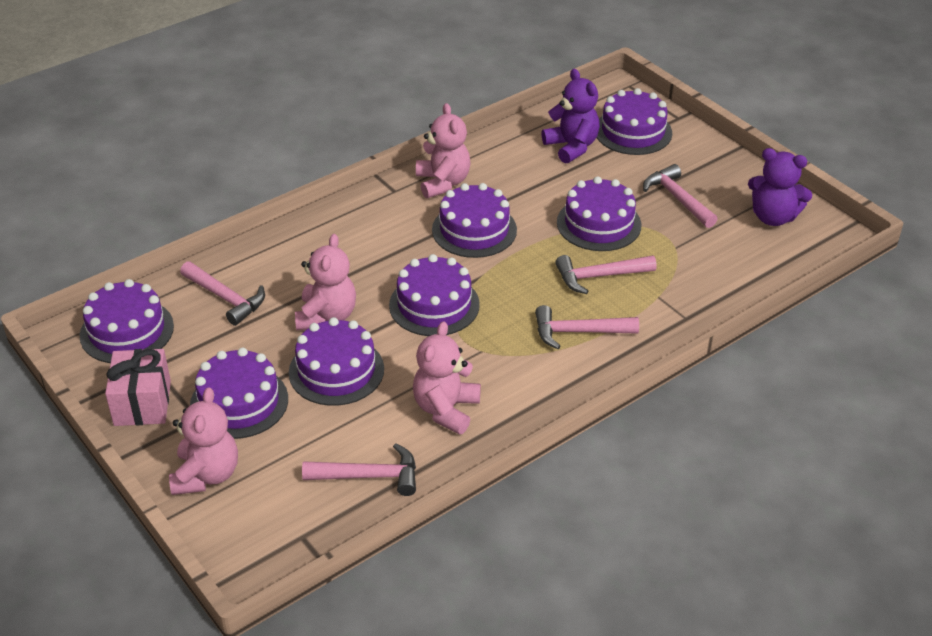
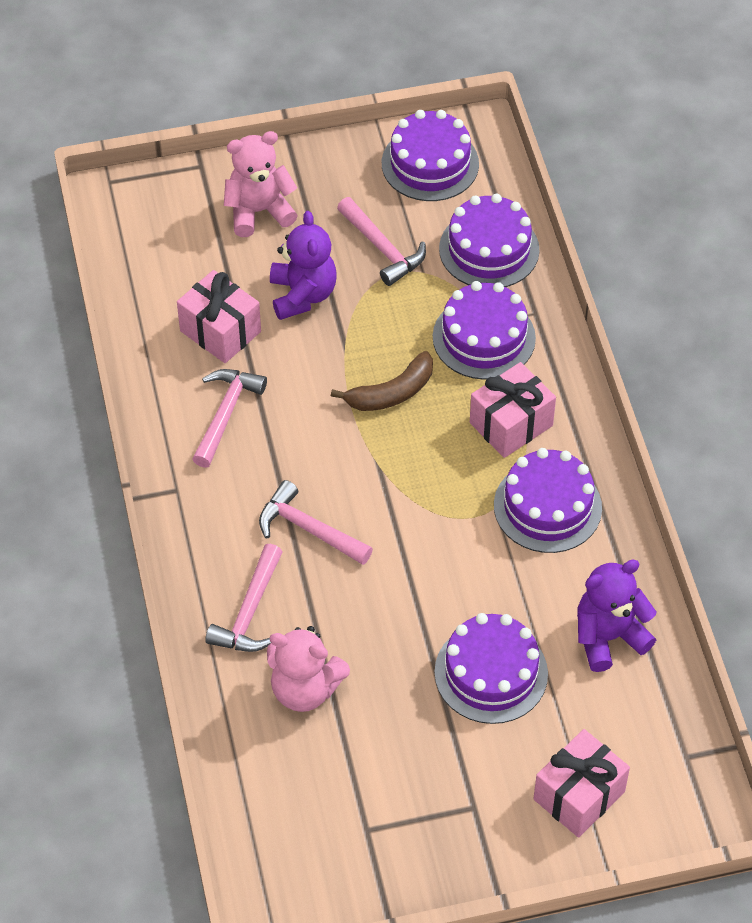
brown banana: 0 -> 1
pink gift: 1 -> 3
pink hammer: 5 -> 4
pink teddy bear: 4 -> 2
purple cake: 7 -> 5

